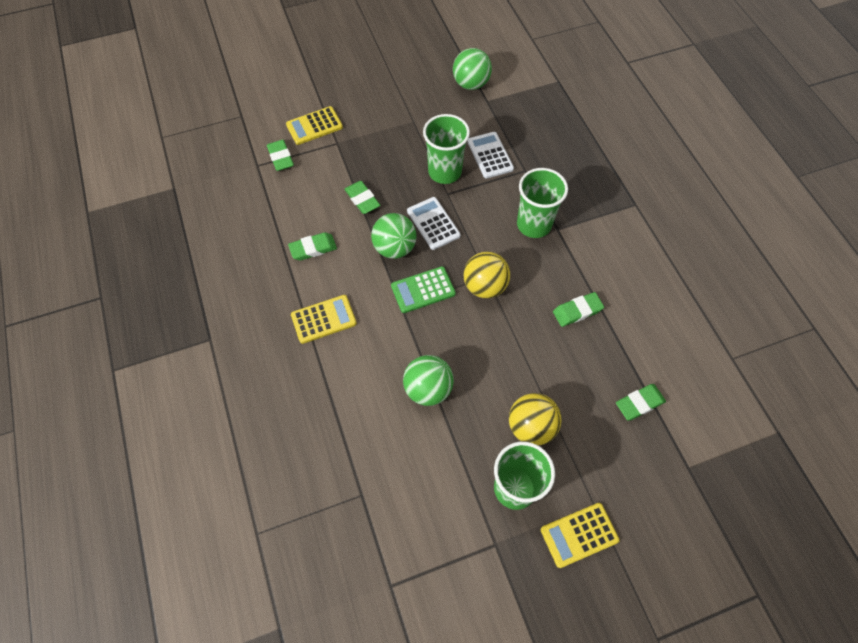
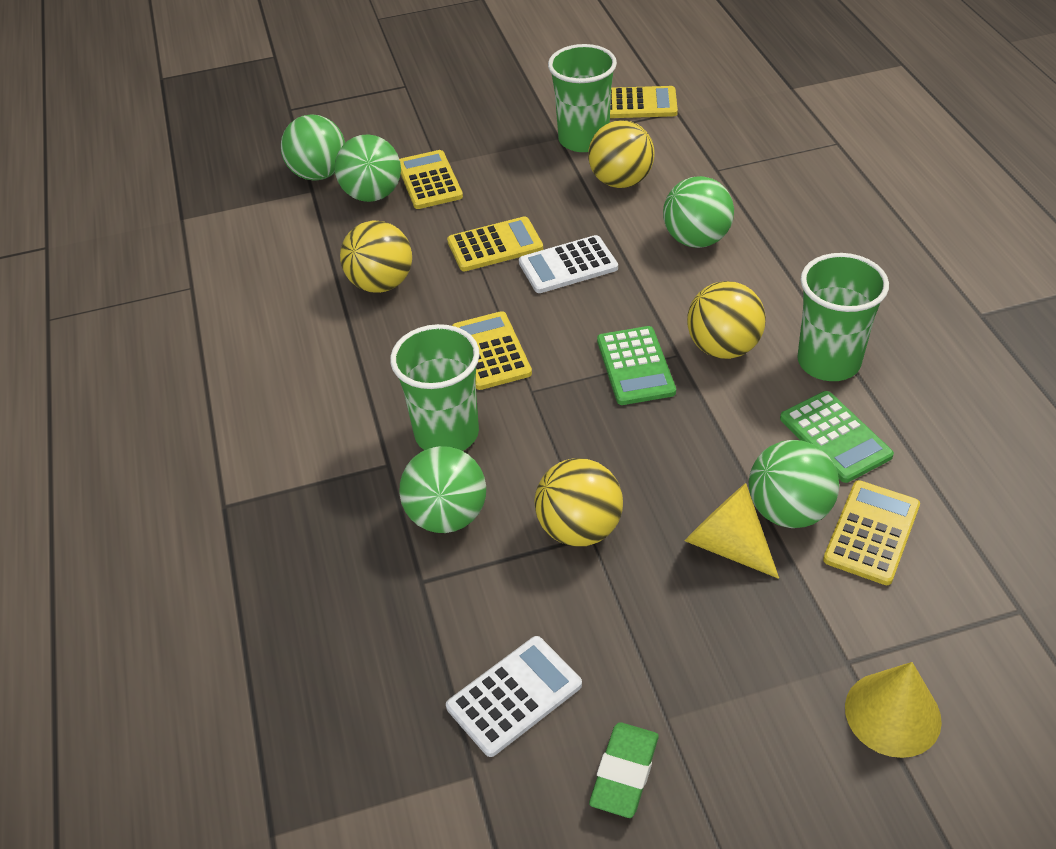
green ball: 3 -> 5
green calculator: 1 -> 2
green eraser: 5 -> 1
yellow ball: 2 -> 4
yellow calculator: 3 -> 5
yellow cone: 0 -> 2

